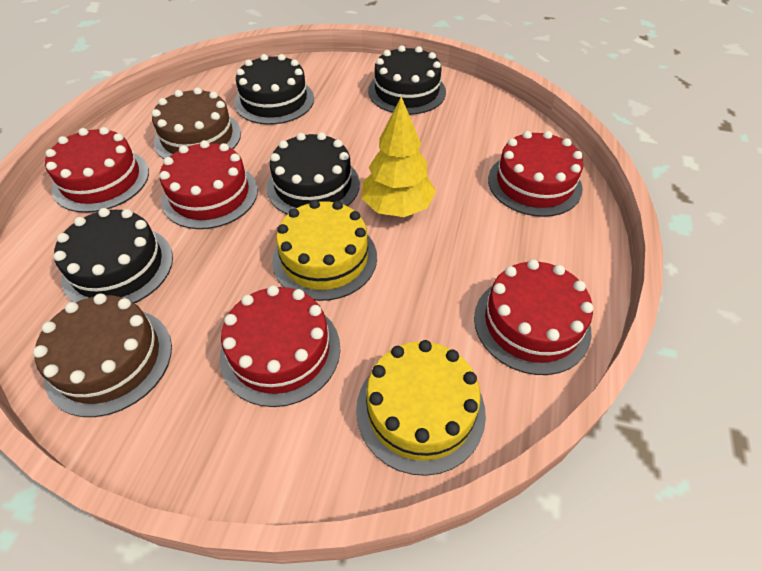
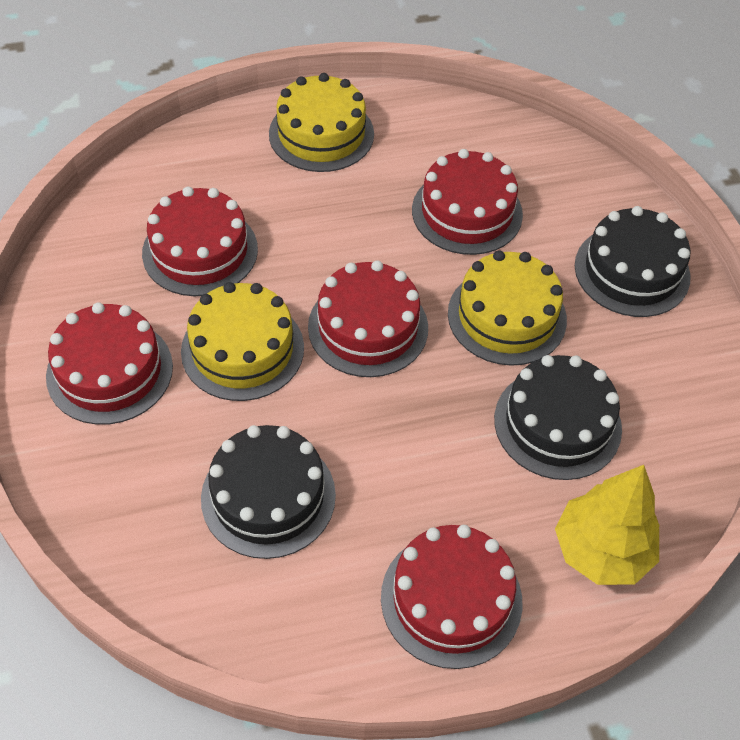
black cake: 4 -> 3
brown cake: 2 -> 0
yellow cake: 2 -> 3

